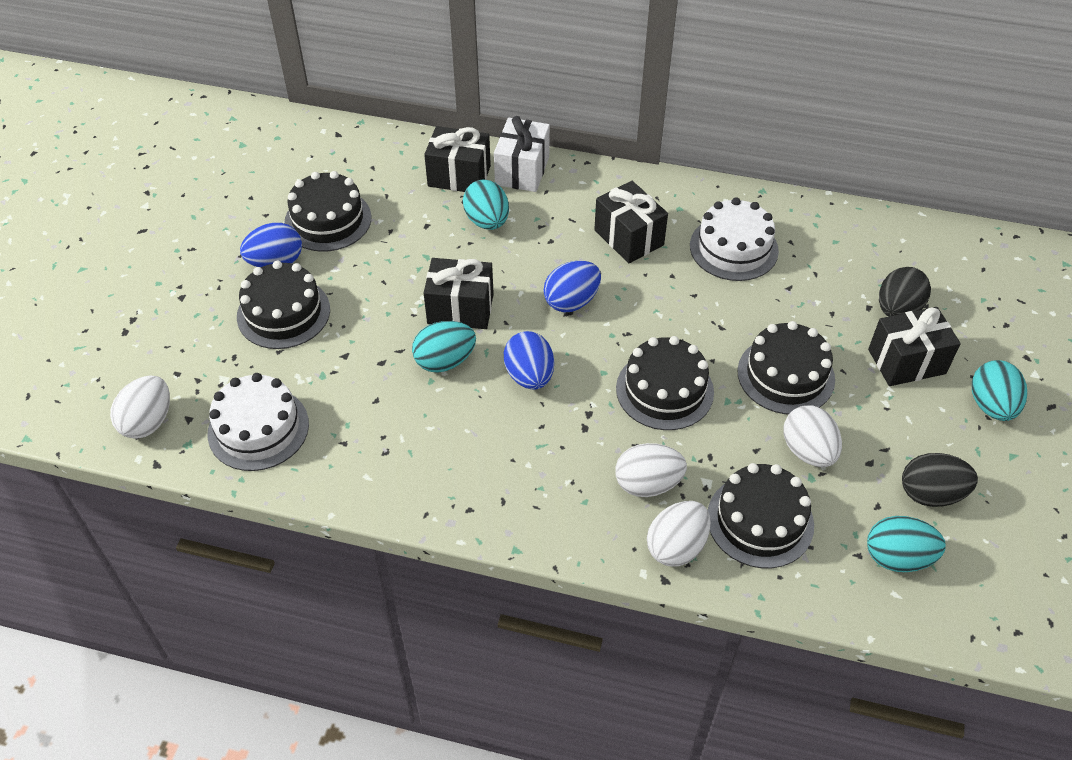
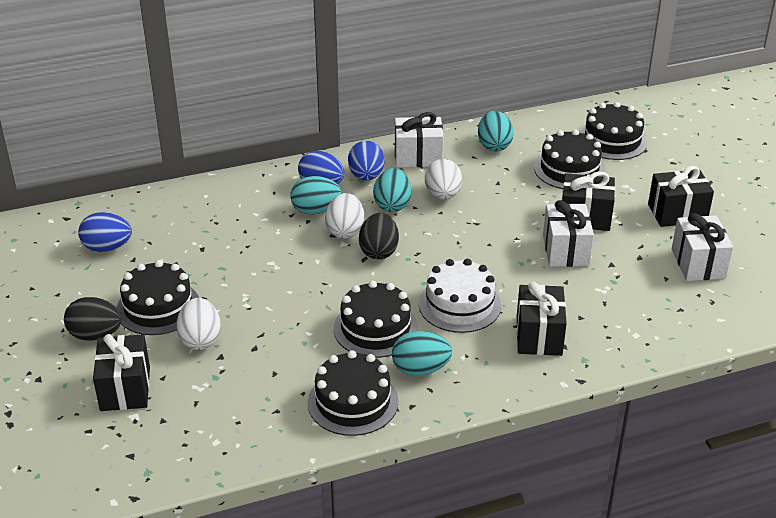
white cake: 2 -> 1
white egg: 4 -> 3
white gift: 1 -> 3

